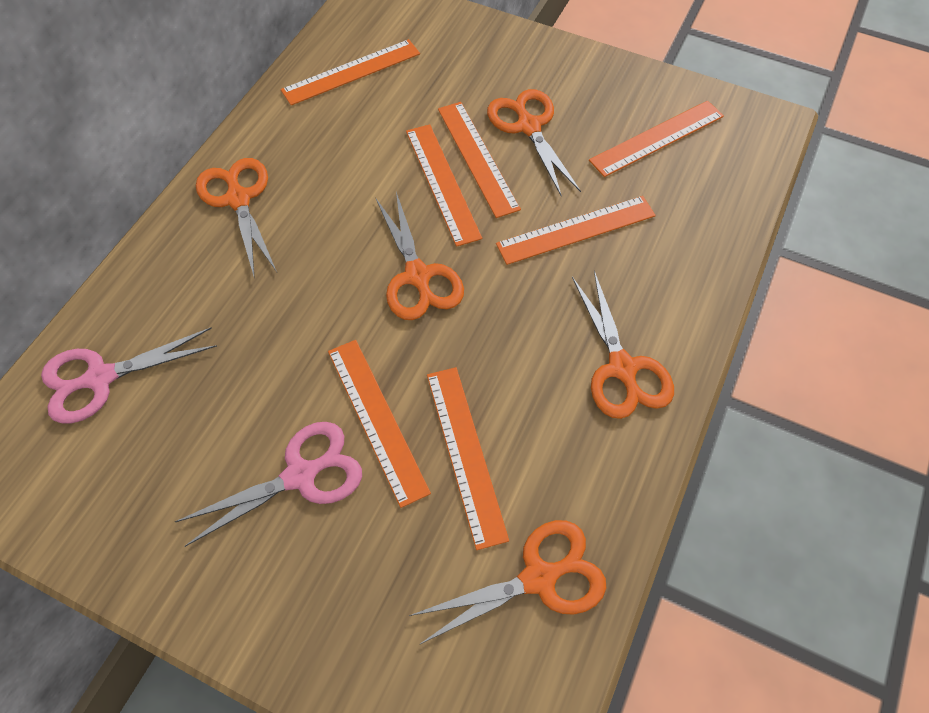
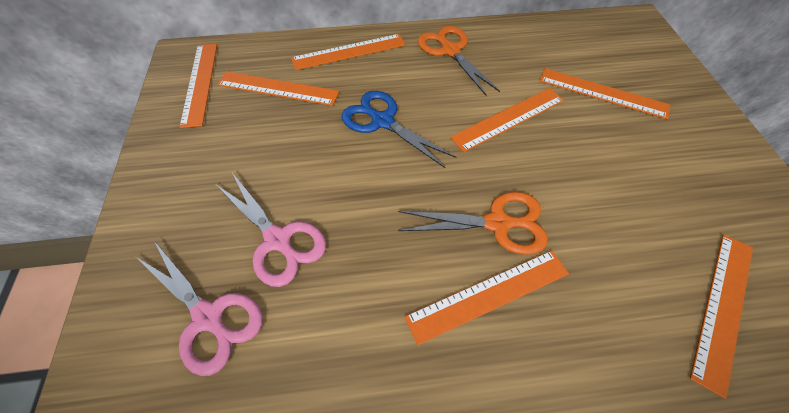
blue scissors: 0 -> 1
orange scissors: 5 -> 2

